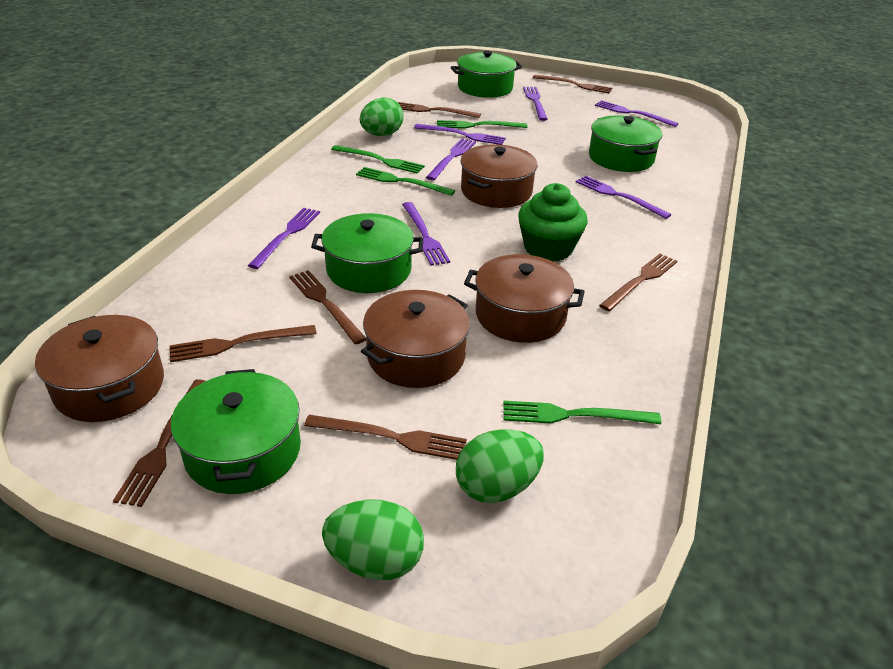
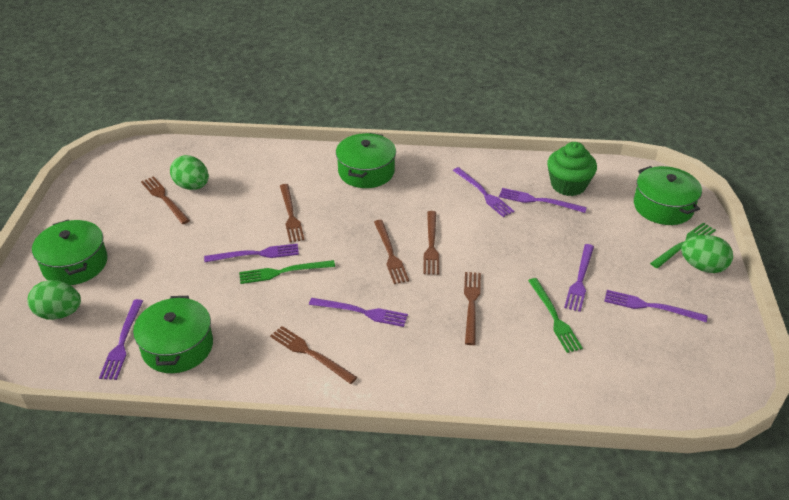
brown fork: 7 -> 6
brown pot: 4 -> 0
green fork: 4 -> 3

